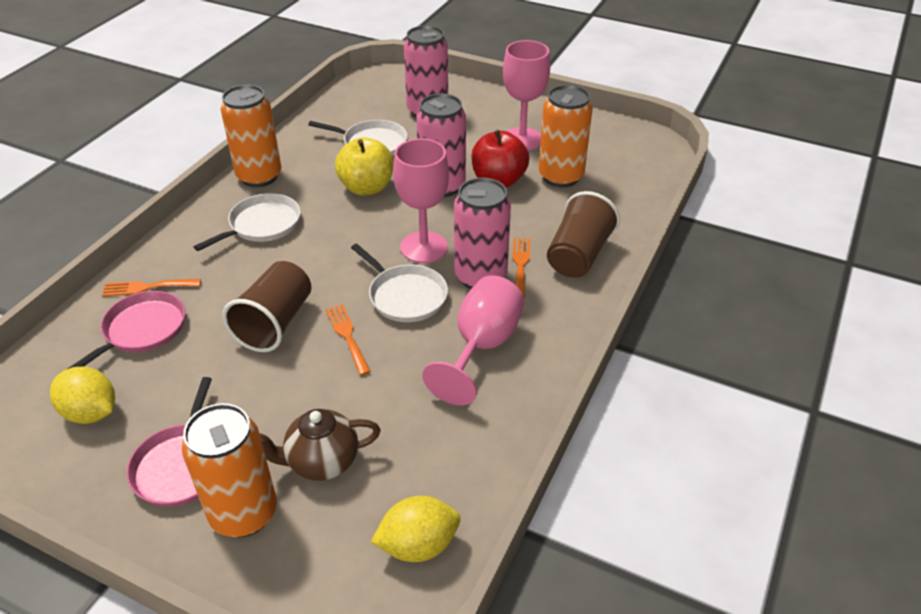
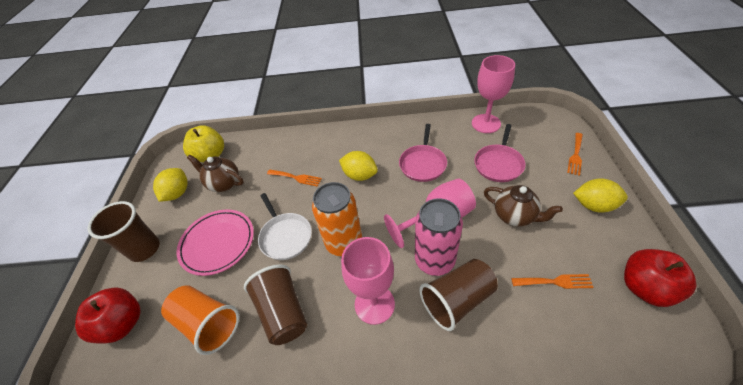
brown cup: 2 -> 3
brown teapot: 1 -> 2
orange can: 3 -> 1
orange cup: 0 -> 1
pink can: 3 -> 1
pink plate: 0 -> 1
red apple: 1 -> 2
white pan: 3 -> 1
yellow lemon: 2 -> 3

